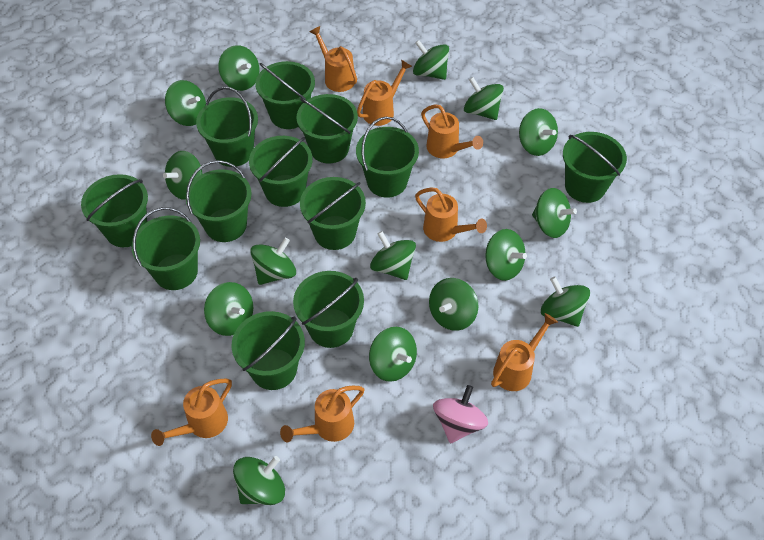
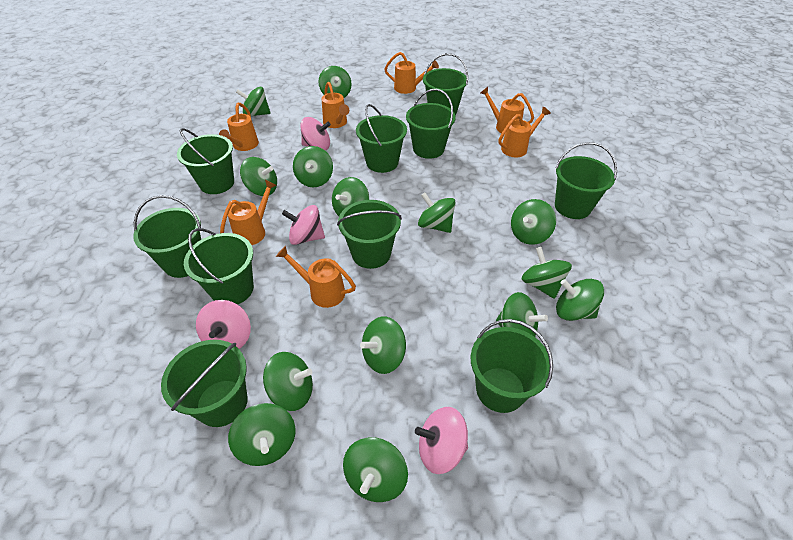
green bucket: 12 -> 10
green spinning top: 15 -> 14
pink spinning top: 1 -> 4

